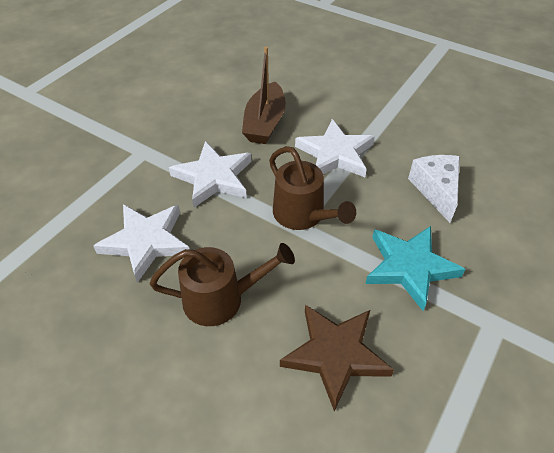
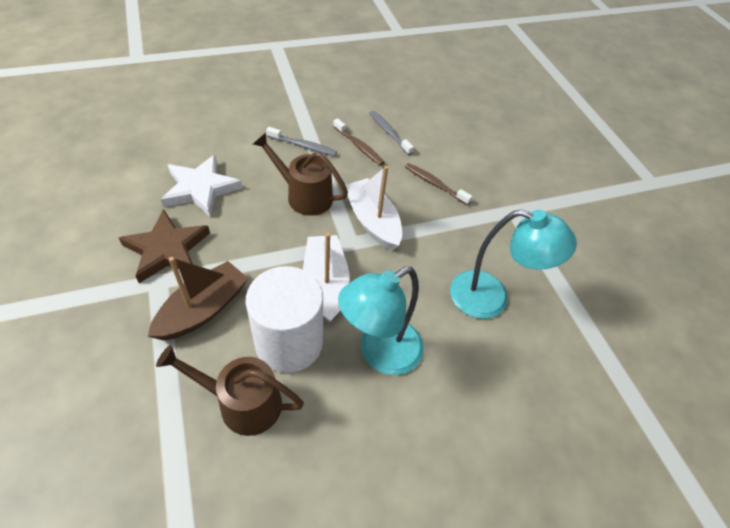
brown toothbrush: 0 -> 2
grey toothbrush: 0 -> 2
turquoise lamp: 0 -> 2
turquoise star: 1 -> 0
white boat: 0 -> 2
white cheese: 1 -> 0
white cylinder: 0 -> 1
white star: 3 -> 1

